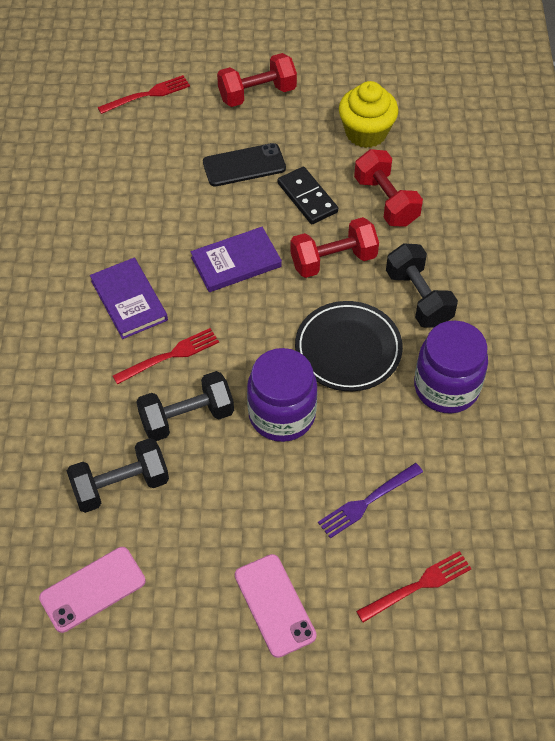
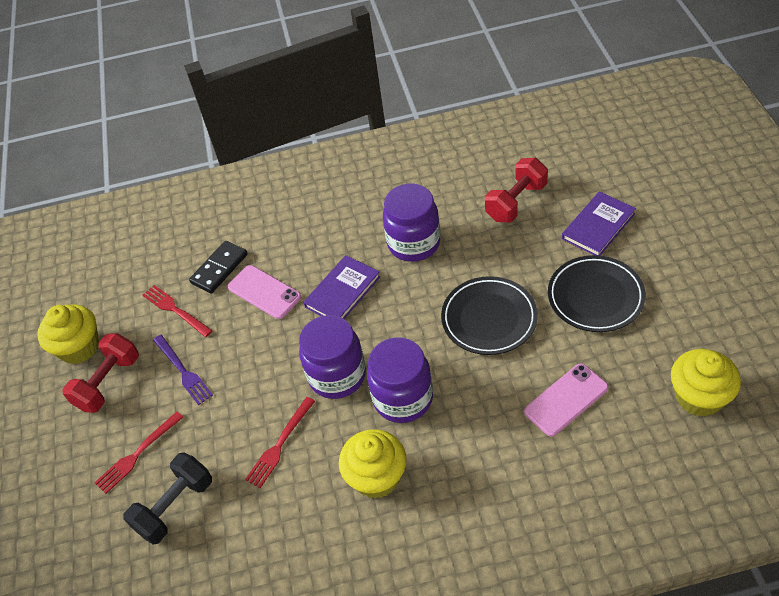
black dumbbell: 3 -> 1
black phone: 1 -> 0
black plate: 1 -> 2
purple jar: 2 -> 3
red dumbbell: 3 -> 2
yellow cupcake: 1 -> 3

